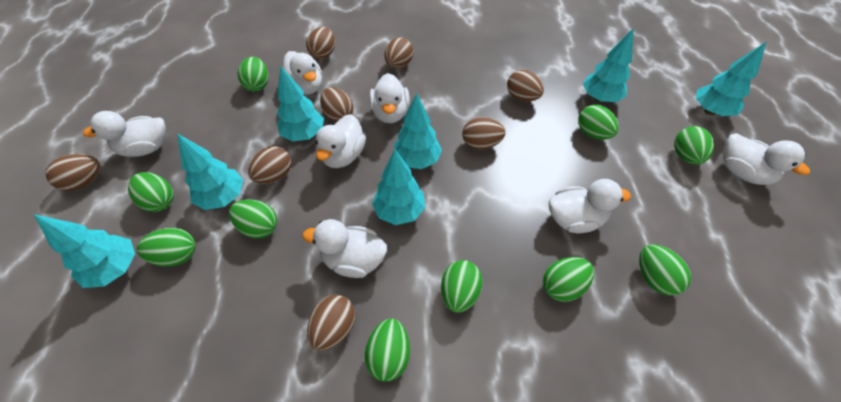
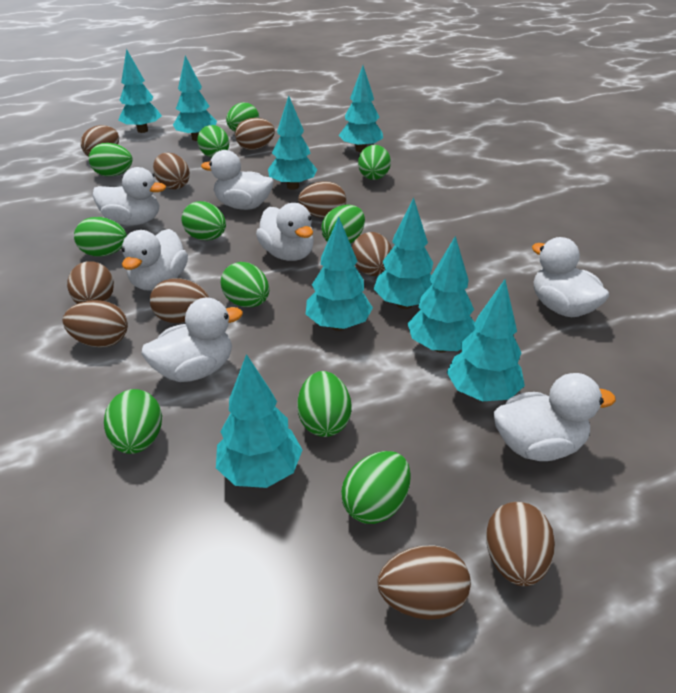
brown egg: 8 -> 10
green egg: 10 -> 11
turquoise tree: 7 -> 9

